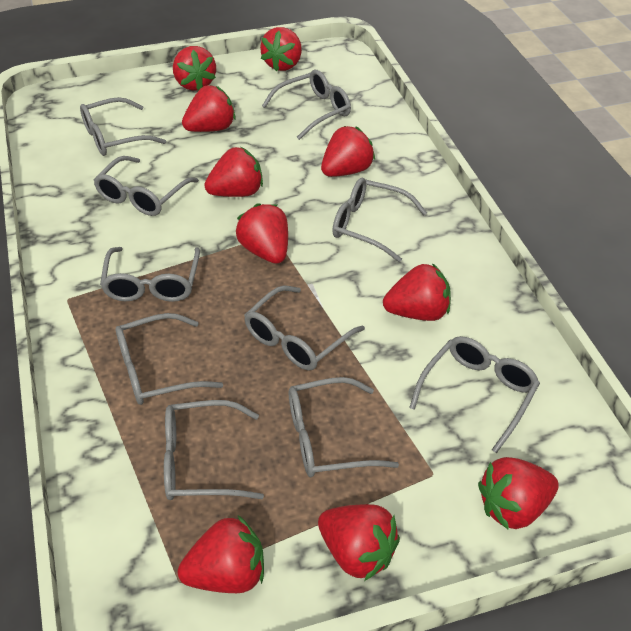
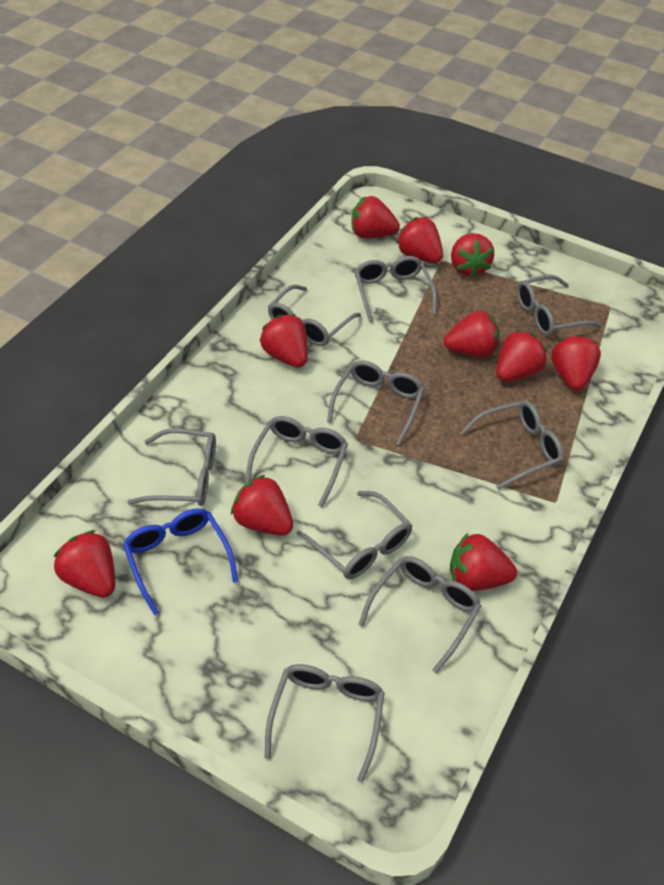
blue glasses: 0 -> 1

